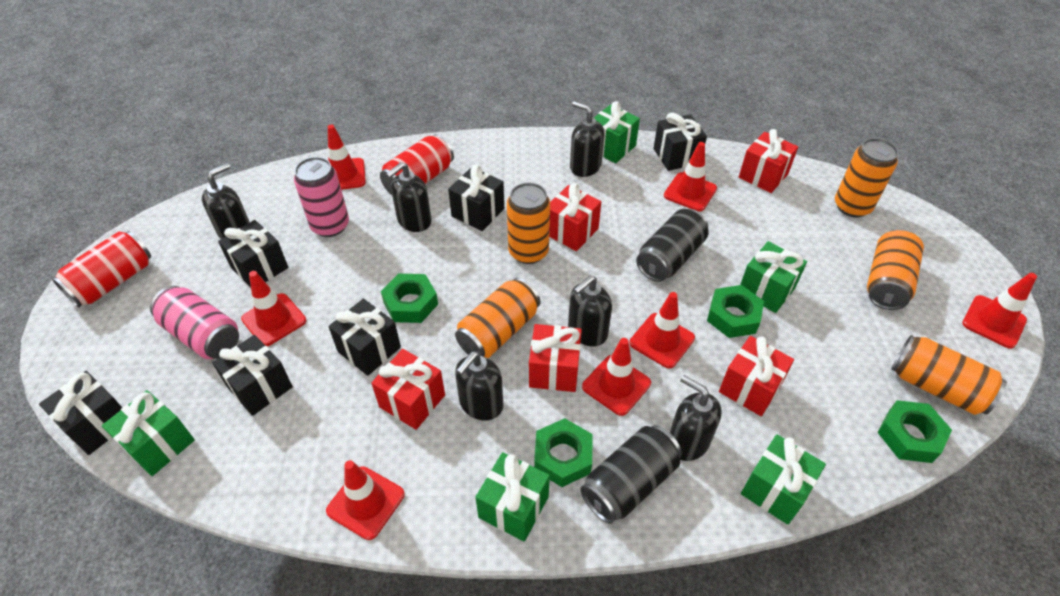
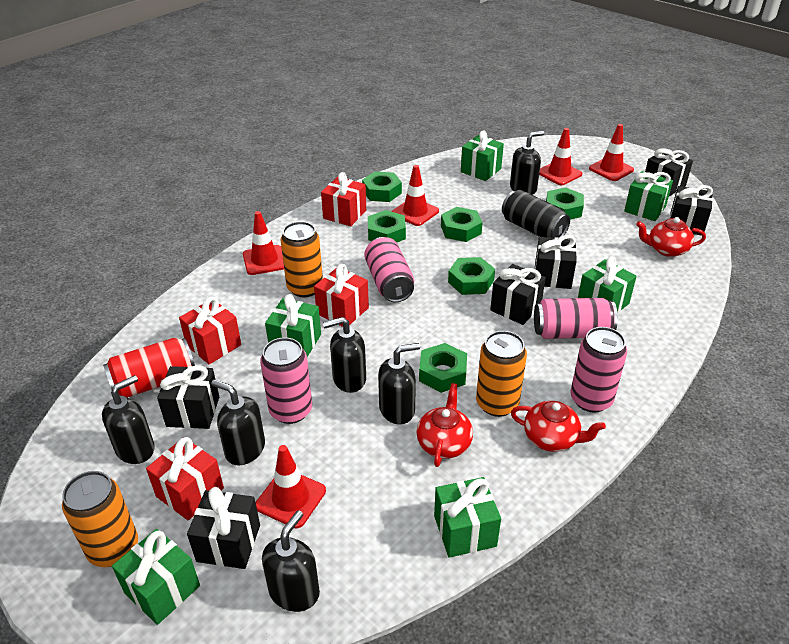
black can: 2 -> 1
green gift: 5 -> 6
green nut: 4 -> 6
orange can: 5 -> 3
pink can: 2 -> 4
red can: 2 -> 1
red gift: 5 -> 4
red teapot: 0 -> 3
red traffic cone: 7 -> 5

